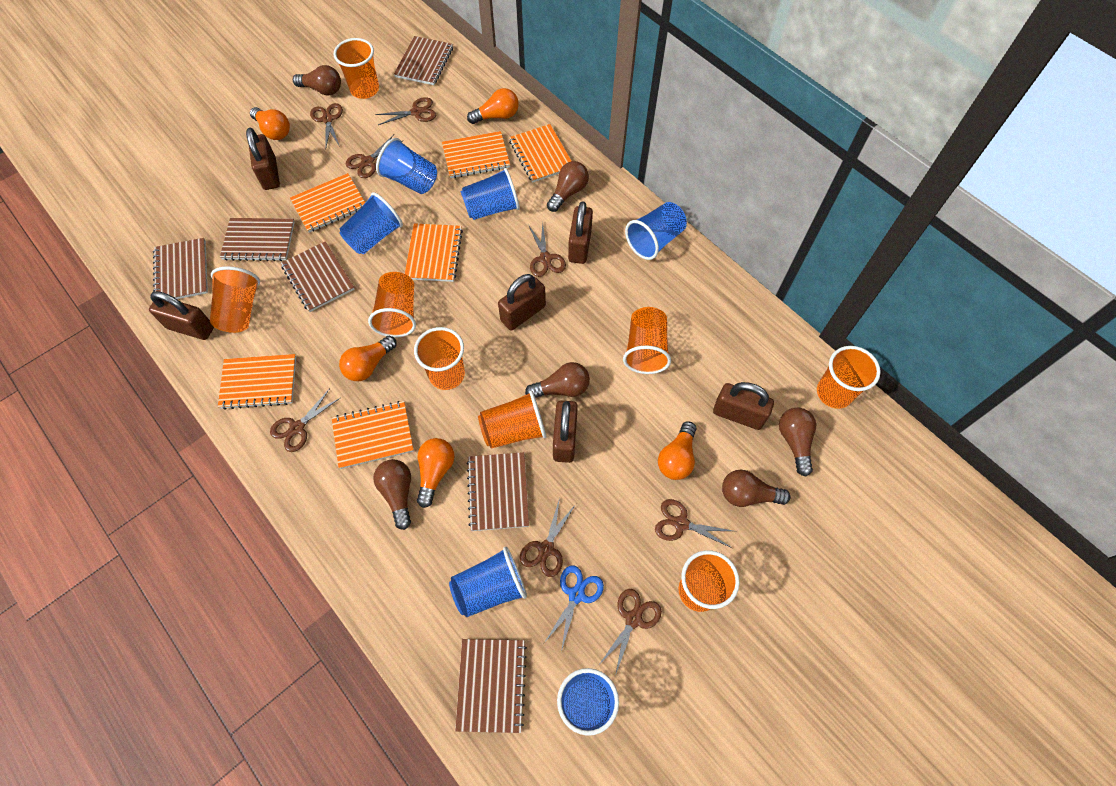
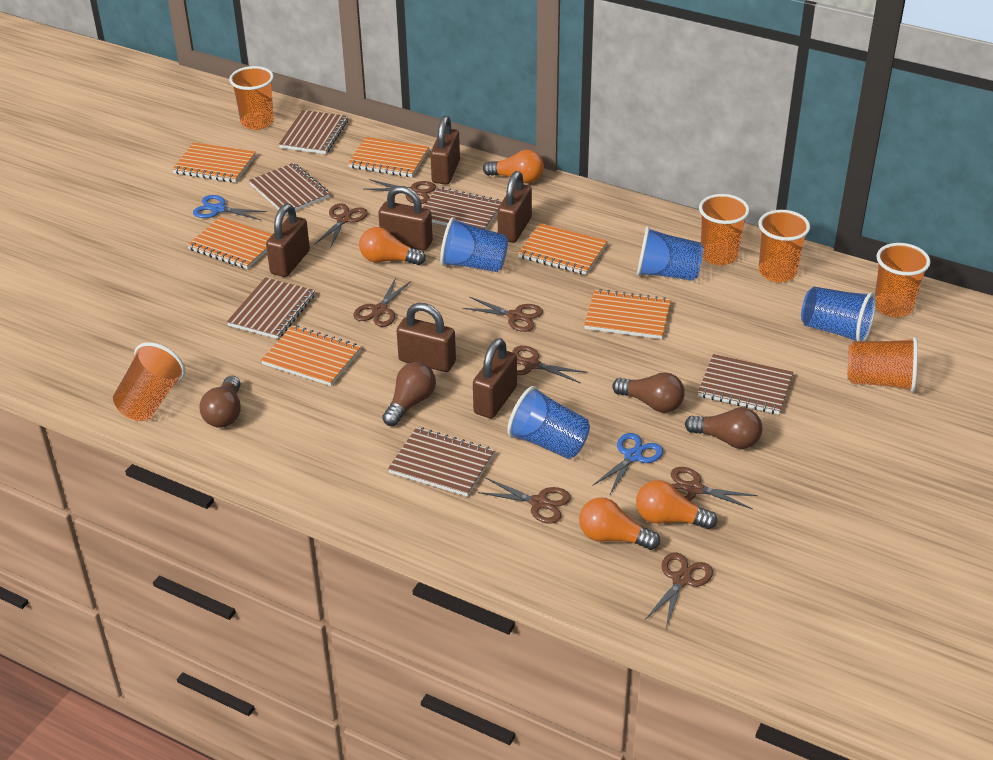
blue cup: 6 -> 4
blue scissors: 1 -> 2
brown light bulb: 6 -> 4
orange cup: 8 -> 6
orange light bulb: 5 -> 4

